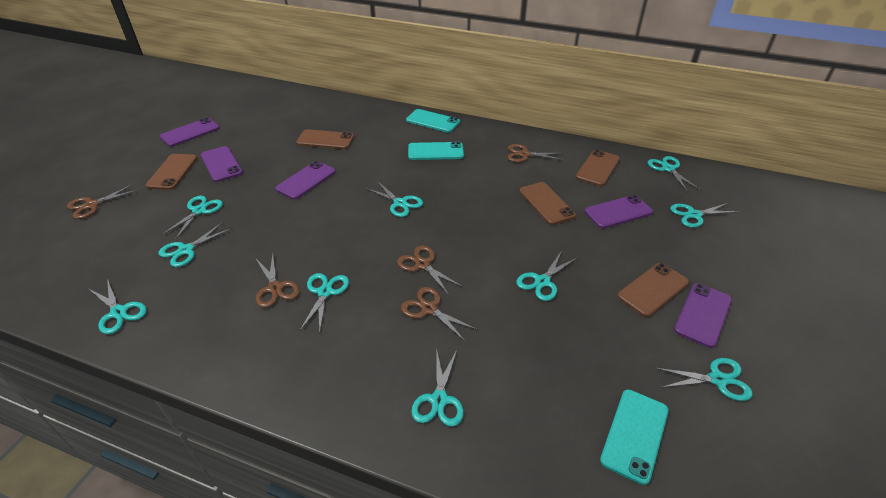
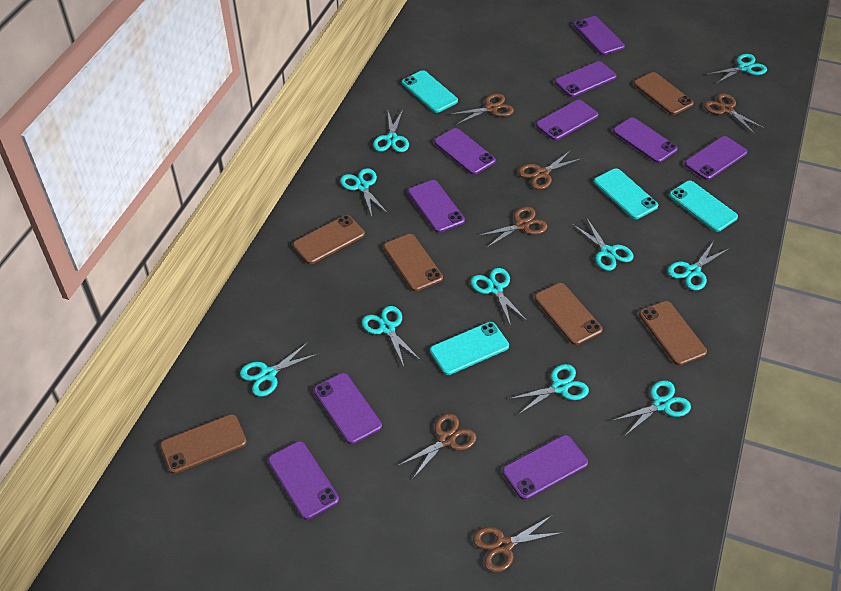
brown phone: 5 -> 6
brown scissors: 5 -> 6
purple phone: 5 -> 10
turquoise phone: 3 -> 4

